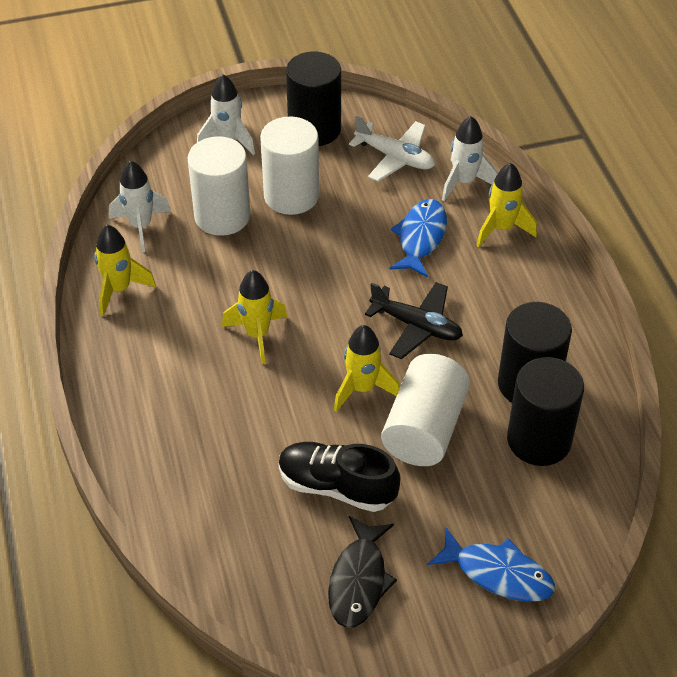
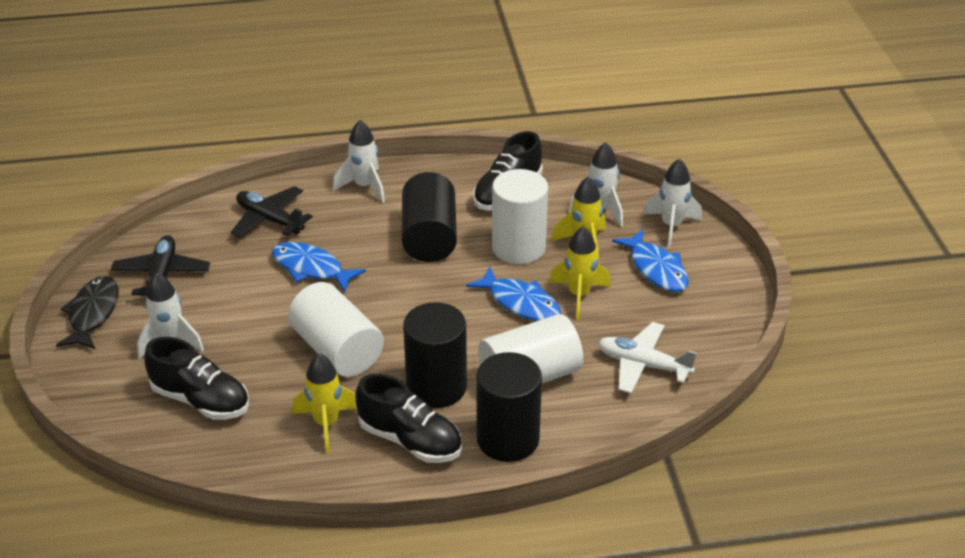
black plane: 1 -> 2
black shoe: 1 -> 3
blue fish: 2 -> 3
white rocket: 3 -> 4
yellow rocket: 4 -> 3

